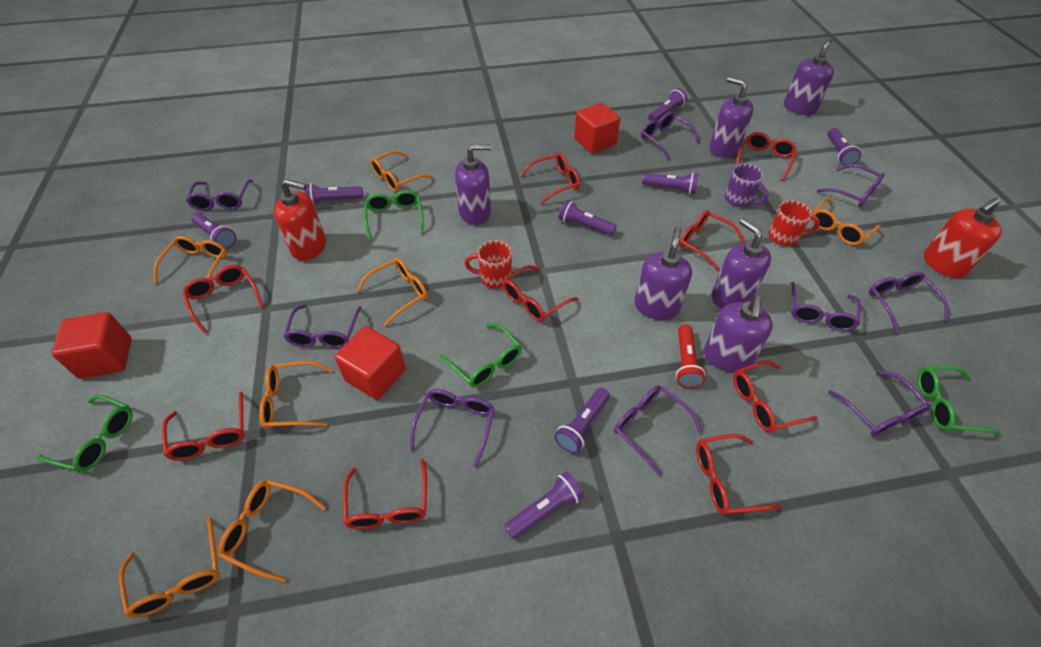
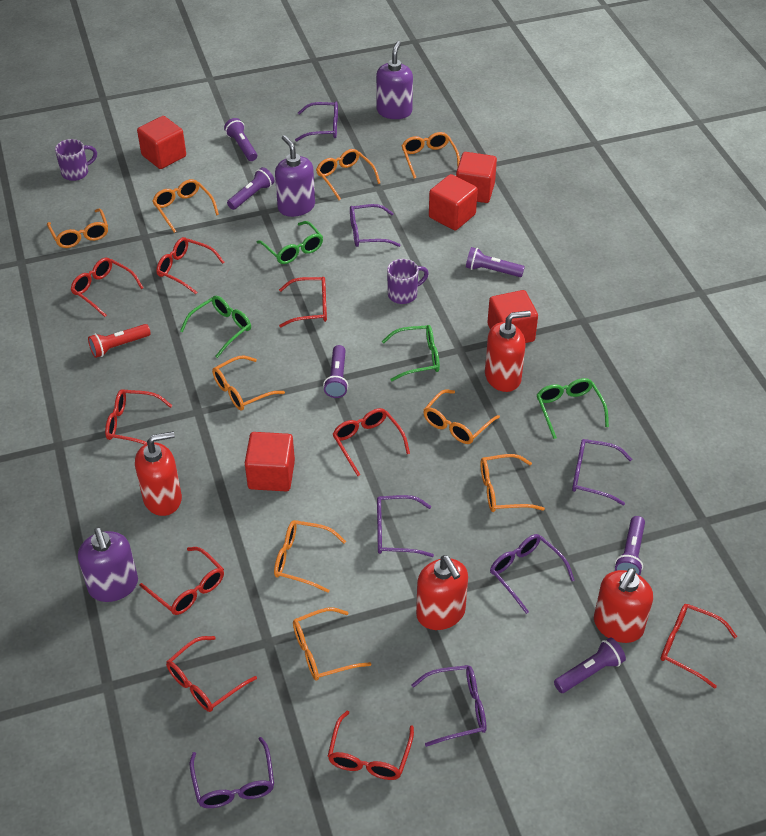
orange glasses: 7 -> 9
purple flashlight: 8 -> 6
purple glasses: 9 -> 7
purple mug: 1 -> 2
purple soap dispenser: 6 -> 3
red cube: 3 -> 5
red mug: 2 -> 0
red soap dispenser: 2 -> 4

